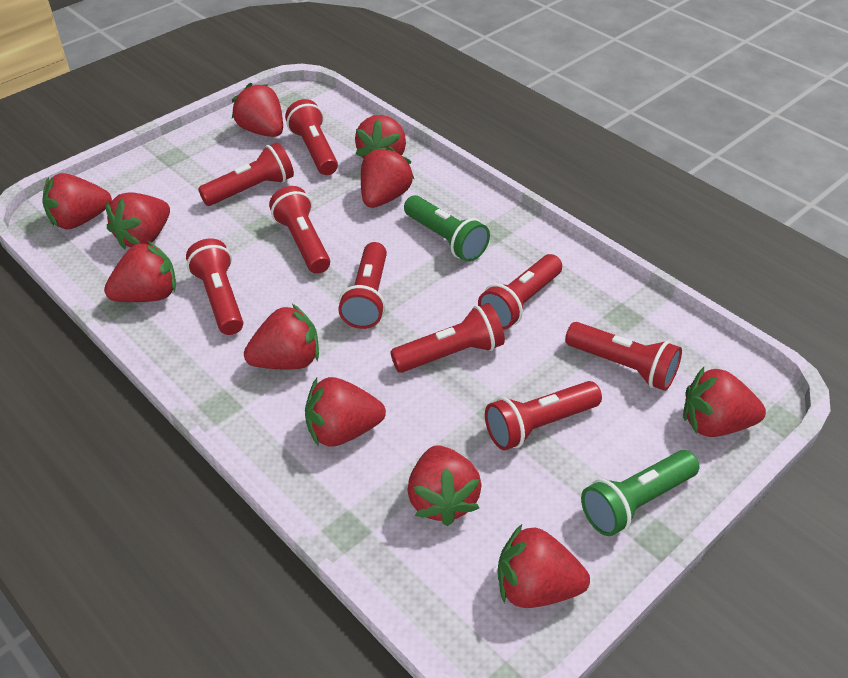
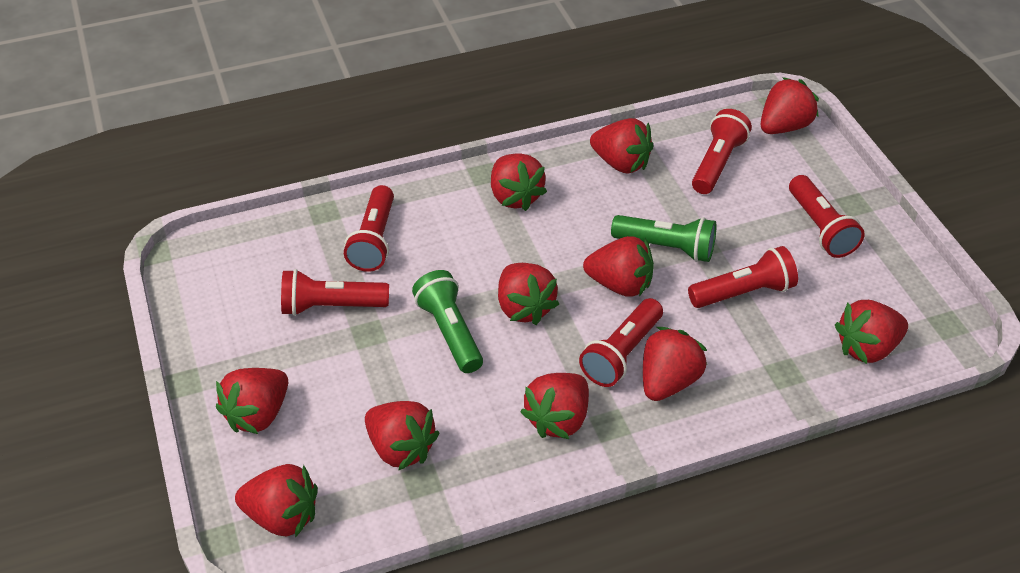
red flashlight: 9 -> 6

